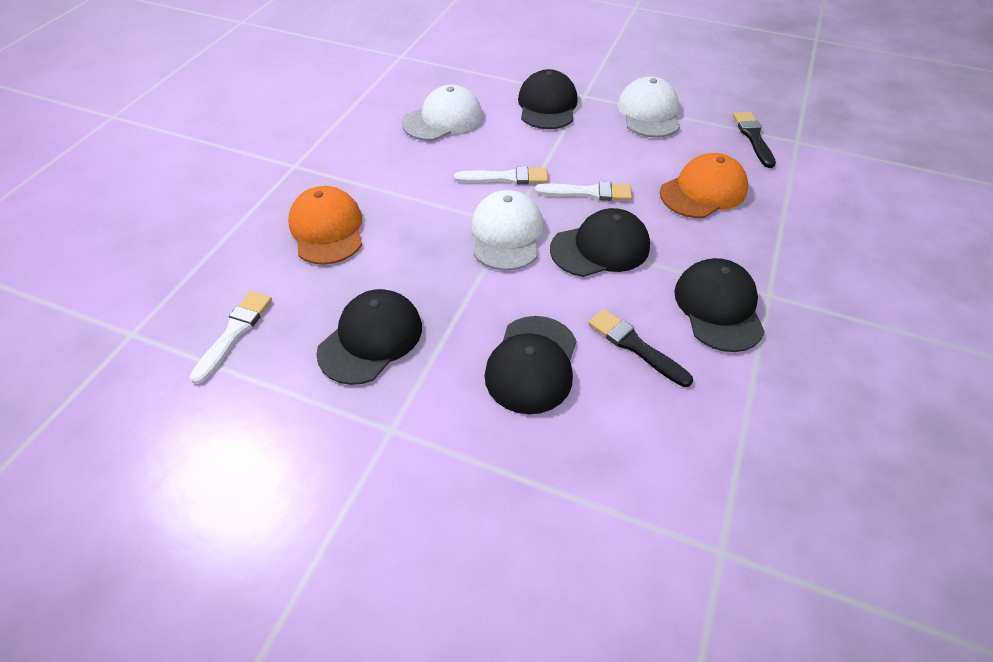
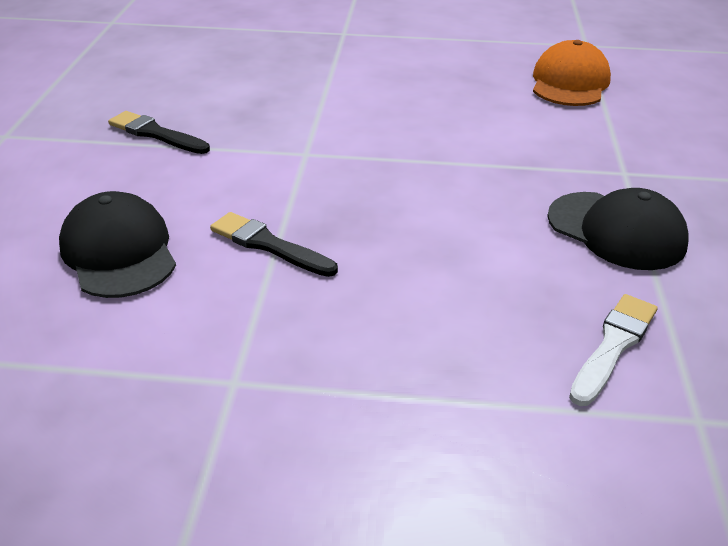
black cap: 5 -> 2
orange cap: 2 -> 1
white brush: 3 -> 1
white cap: 3 -> 0

